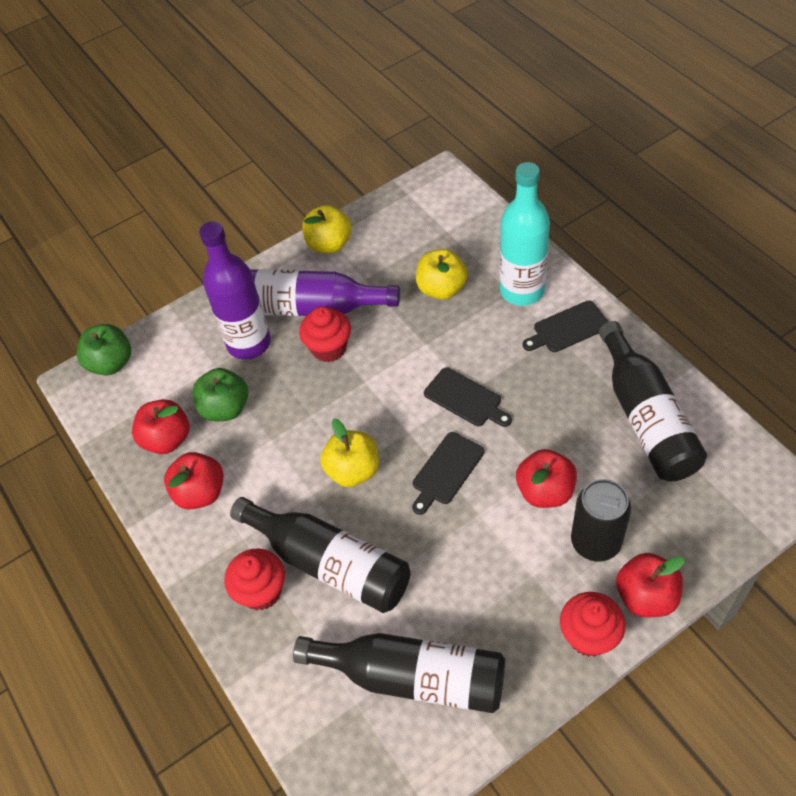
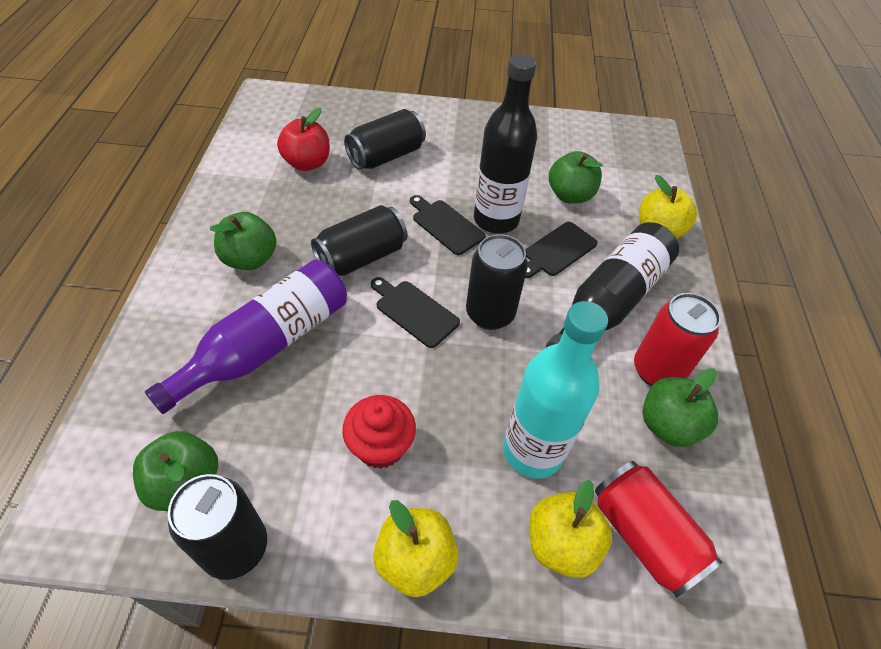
black bottle: 3 -> 2
black can: 1 -> 4
green apple: 2 -> 4
purple bottle: 2 -> 1
red apple: 4 -> 1
red can: 0 -> 2
red cupcake: 3 -> 1

